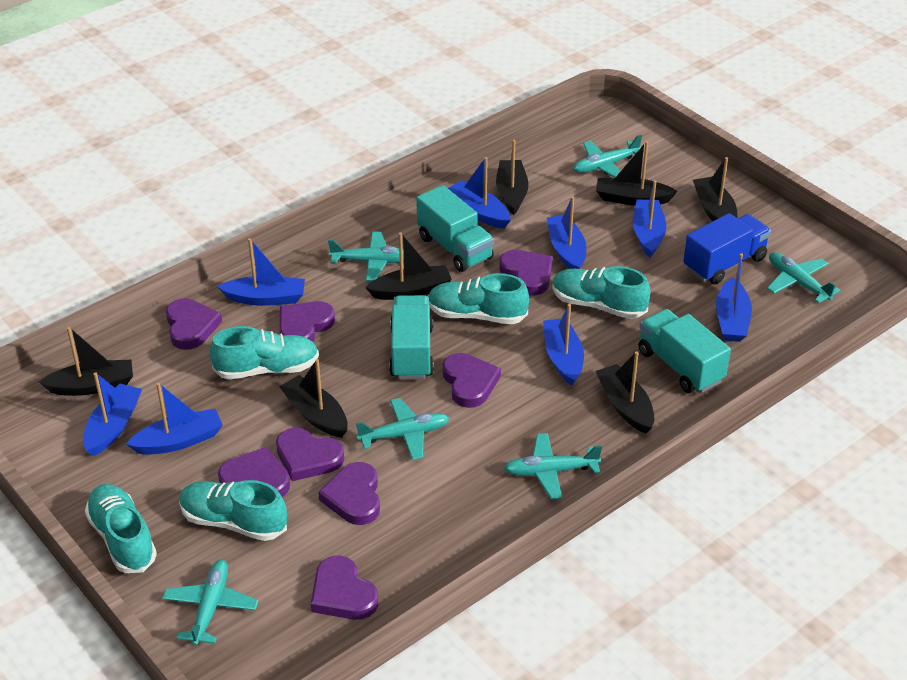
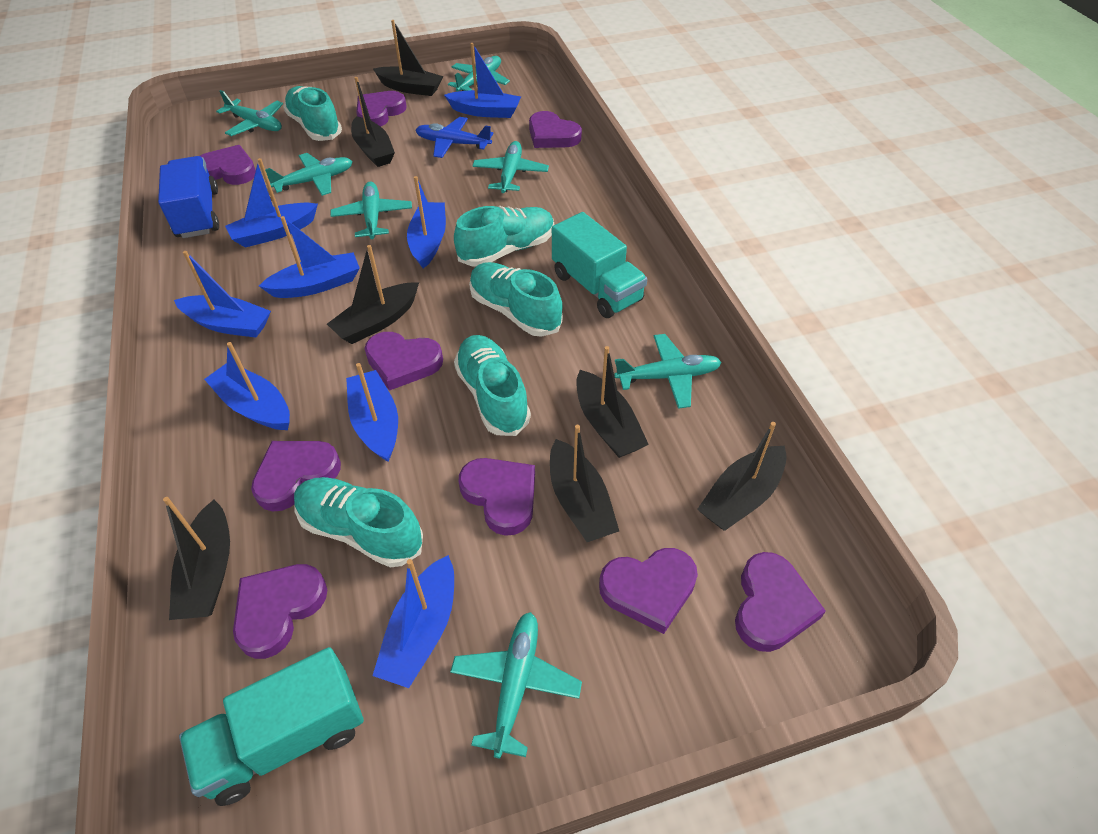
blue plane: 0 -> 1
purple heart: 8 -> 9
turquoise plane: 6 -> 7
turquoise truck: 3 -> 2

